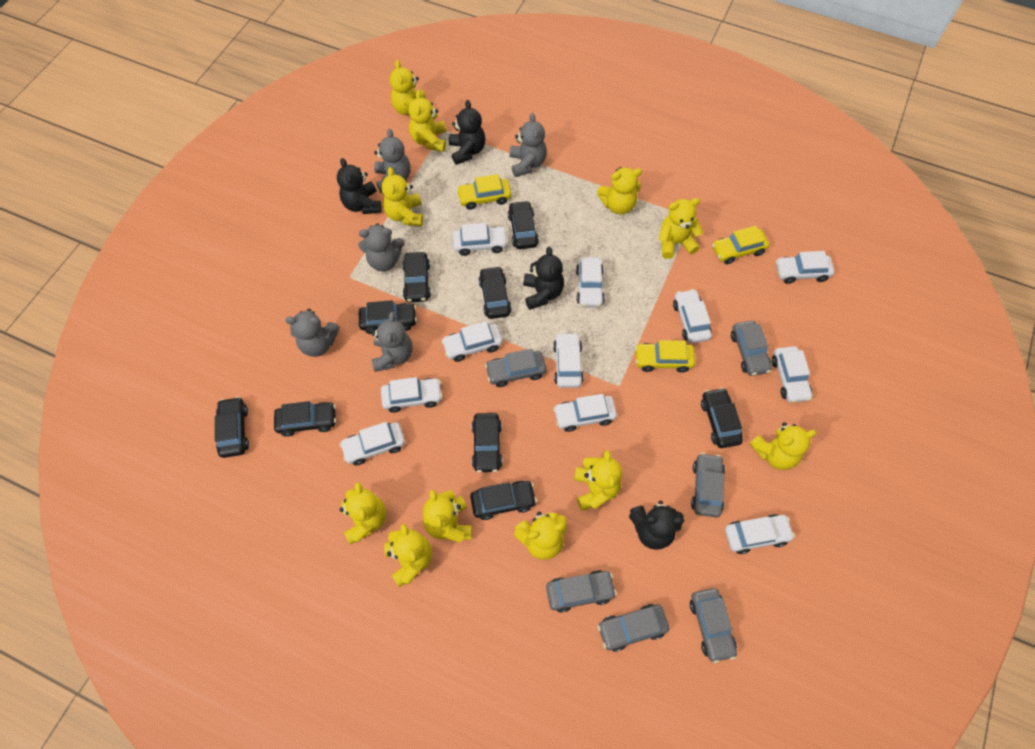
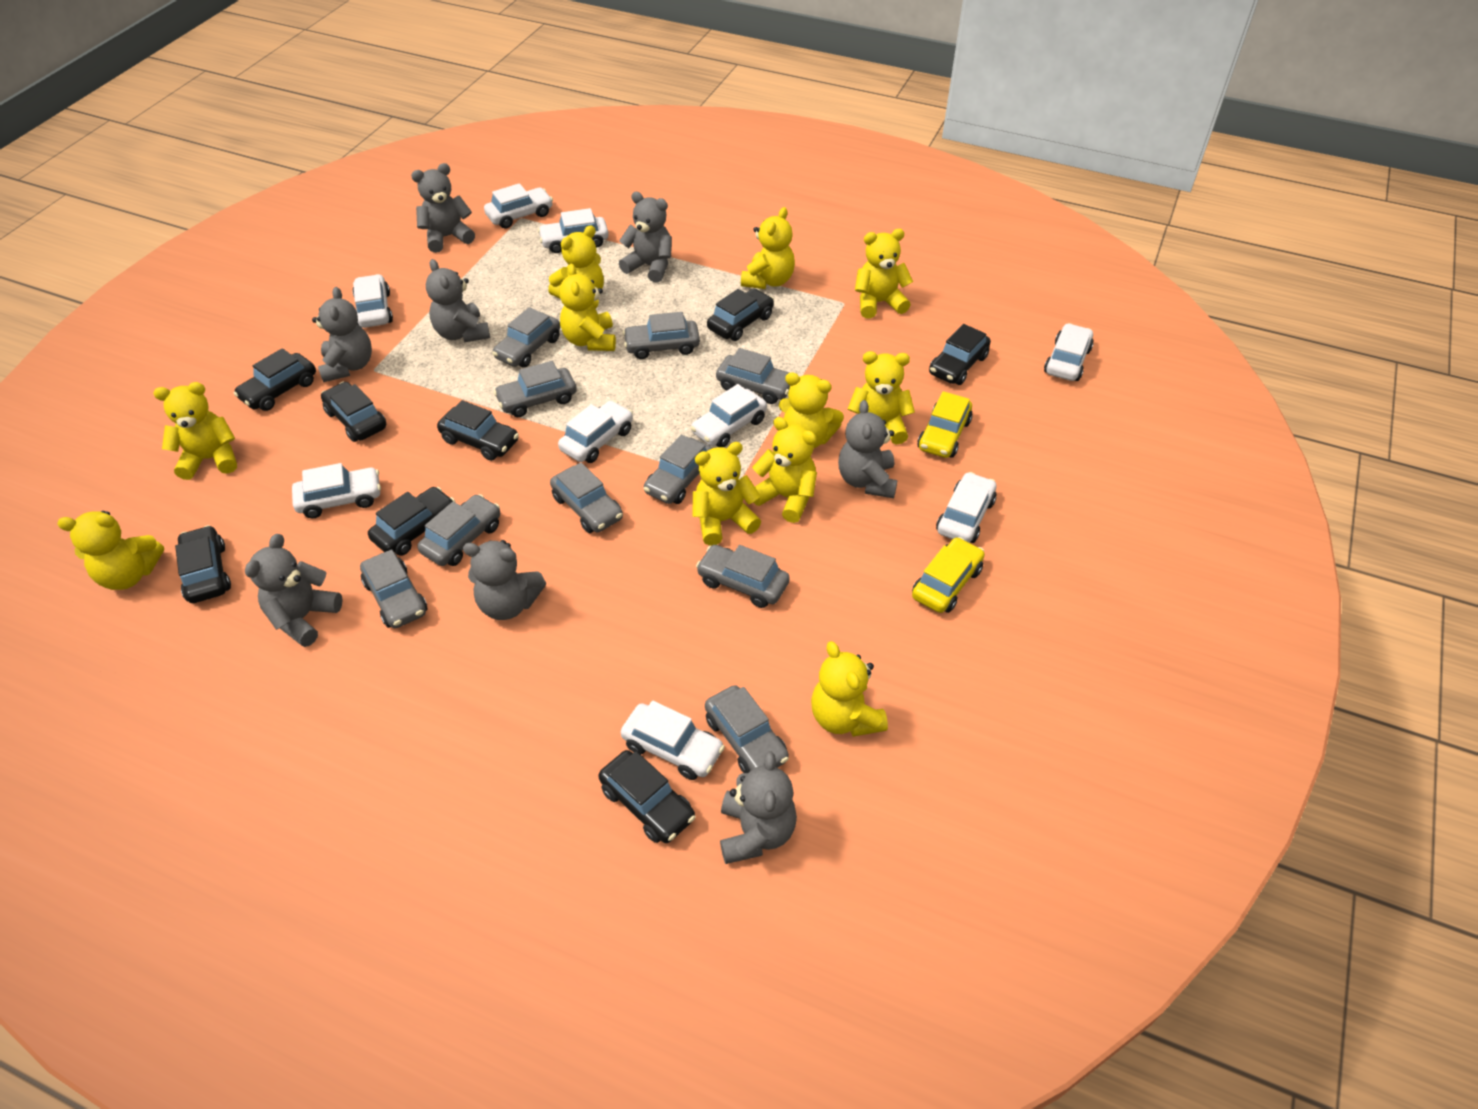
black car: 9 -> 8
black teddy bear: 4 -> 0
grey car: 6 -> 10
grey teddy bear: 5 -> 8
white car: 11 -> 9
yellow car: 3 -> 2

